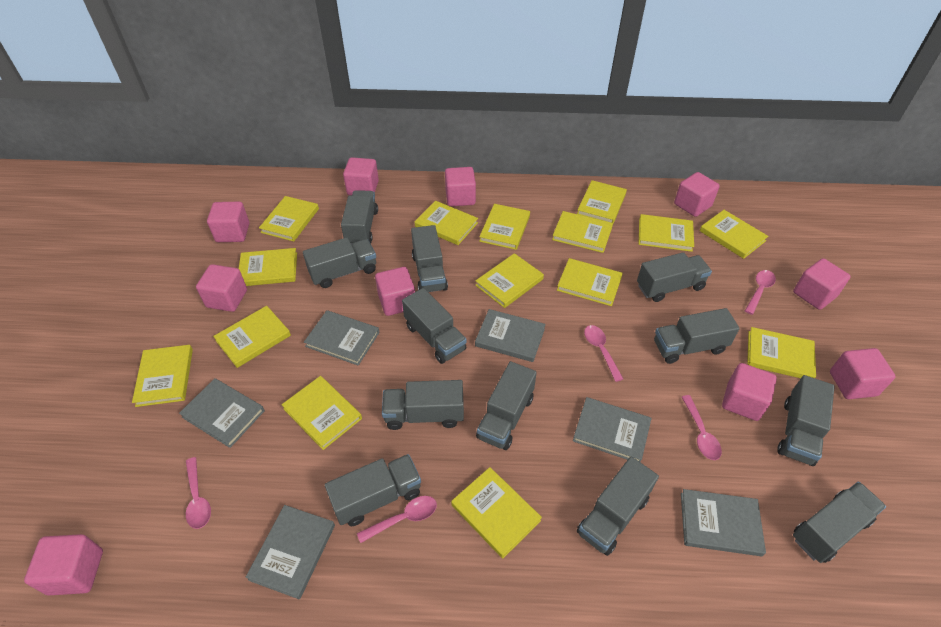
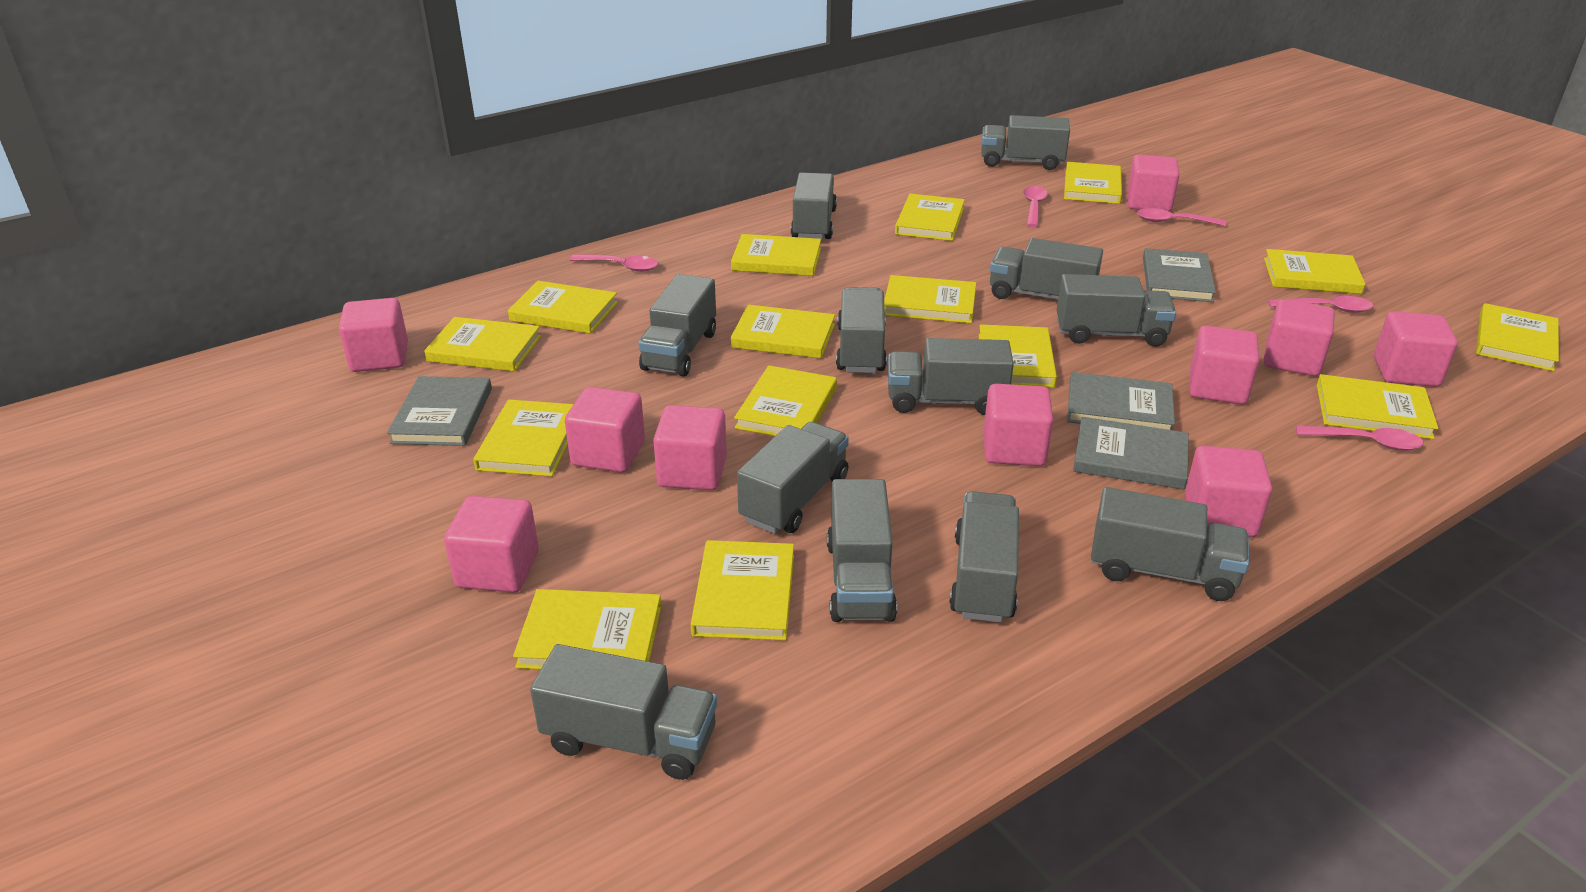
grey book: 6 -> 4

